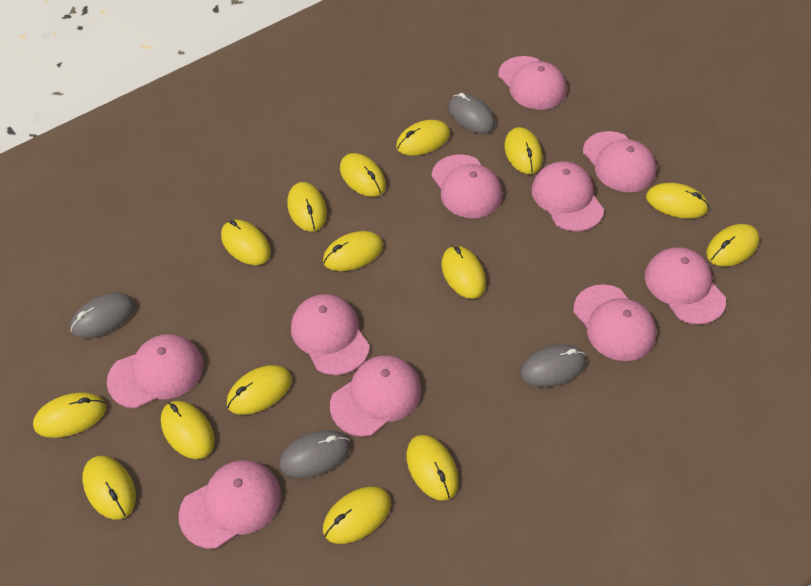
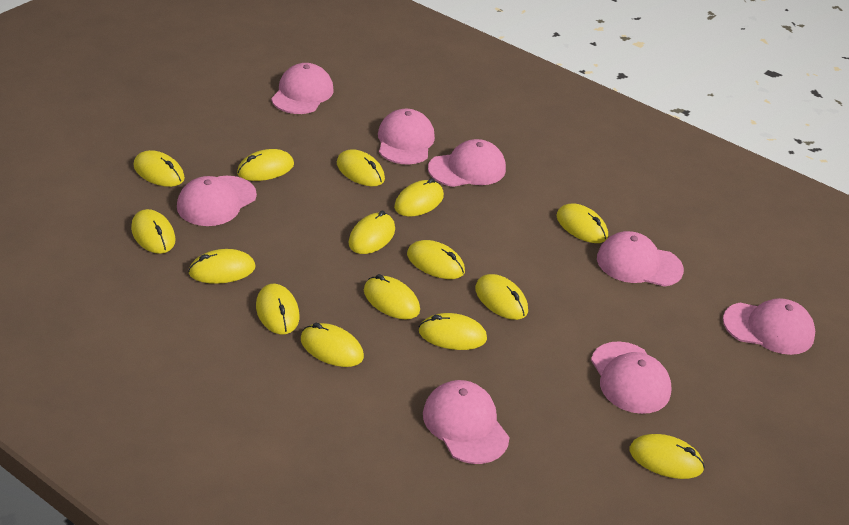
grey mouse: 4 -> 0
pink cap: 10 -> 8

